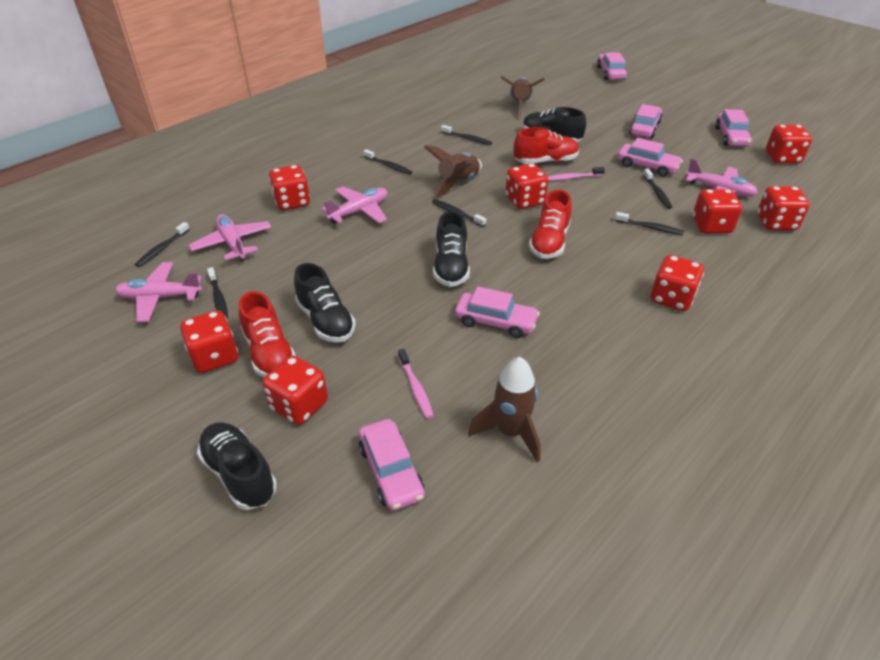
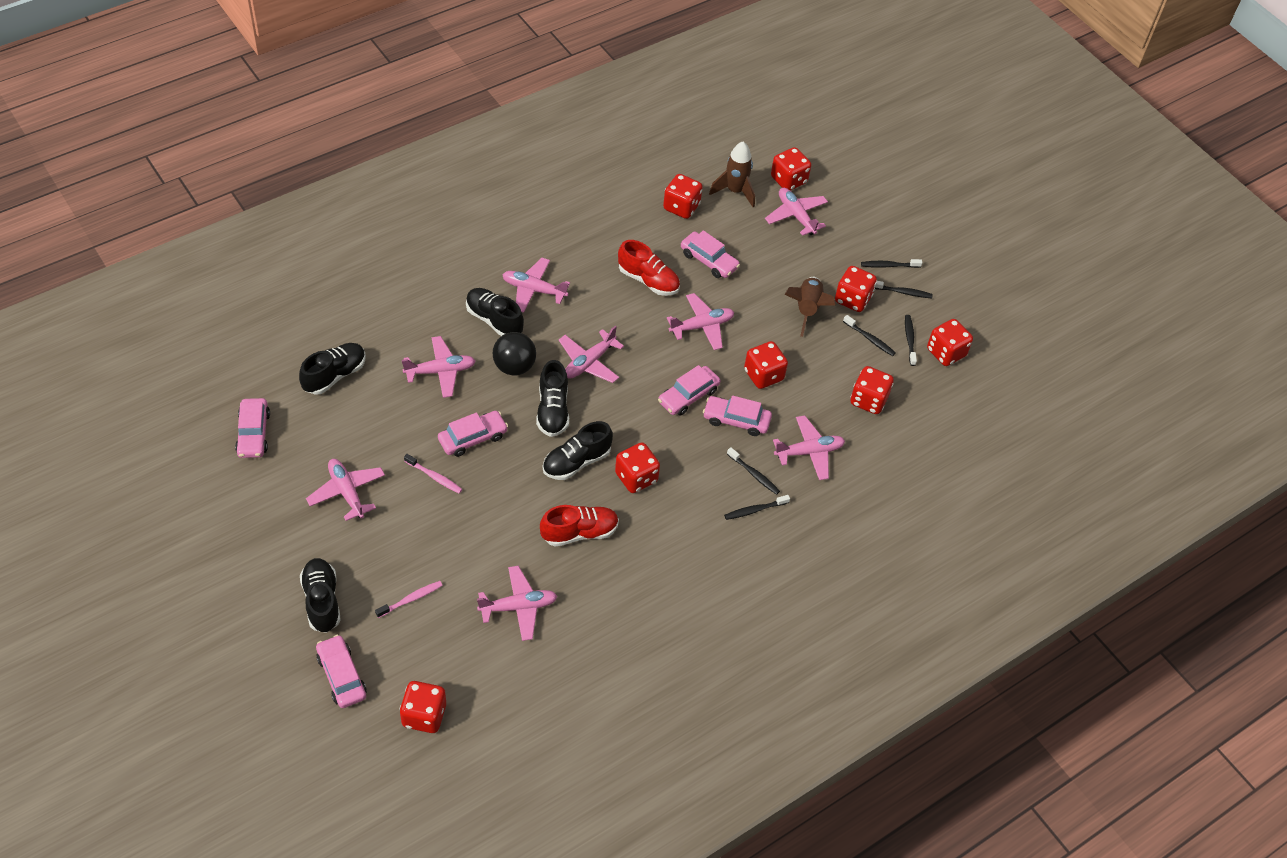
black ball: 0 -> 1
black shoe: 4 -> 5
black toothbrush: 7 -> 6
brown rocket: 3 -> 2
pink plane: 4 -> 8
red shoe: 3 -> 2

